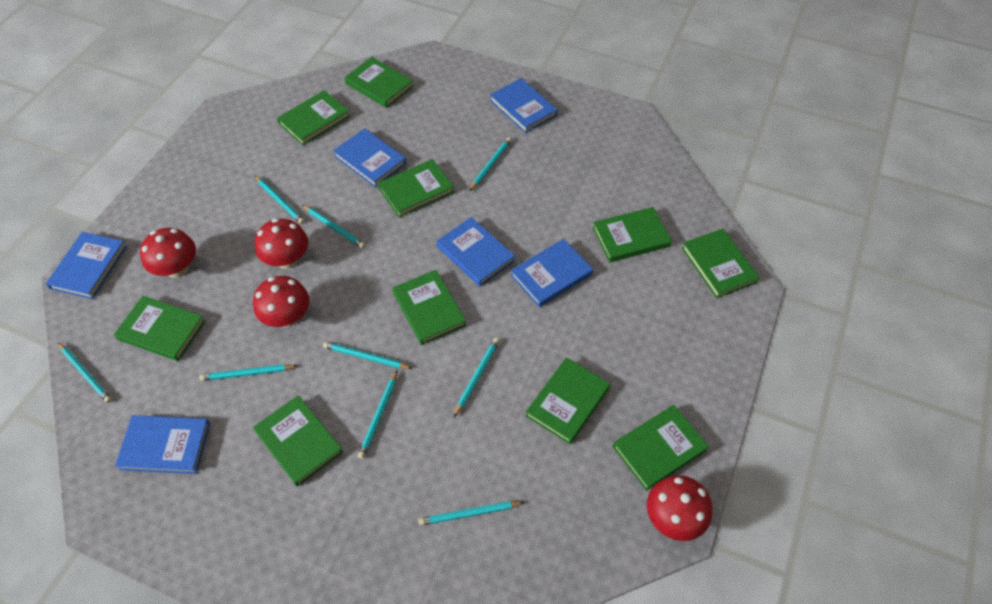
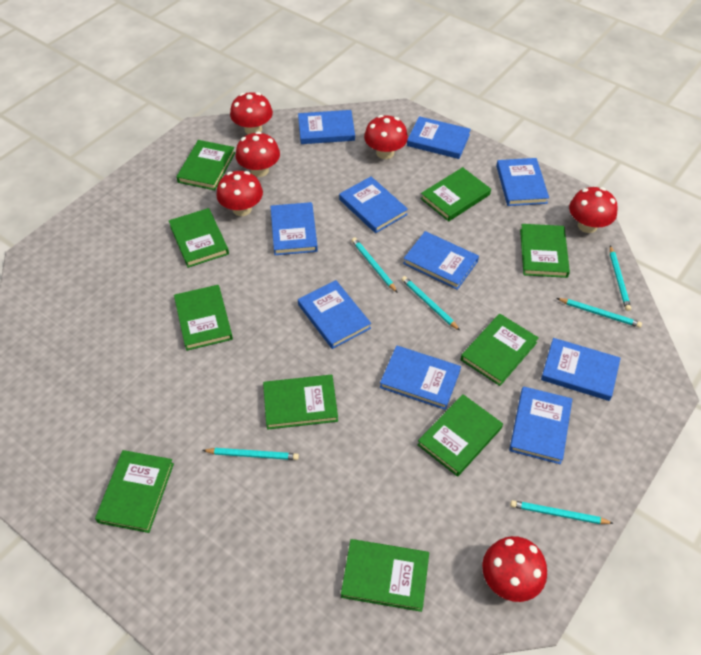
blue book: 6 -> 10
red mushroom: 4 -> 6
turquoise pencil: 9 -> 6

